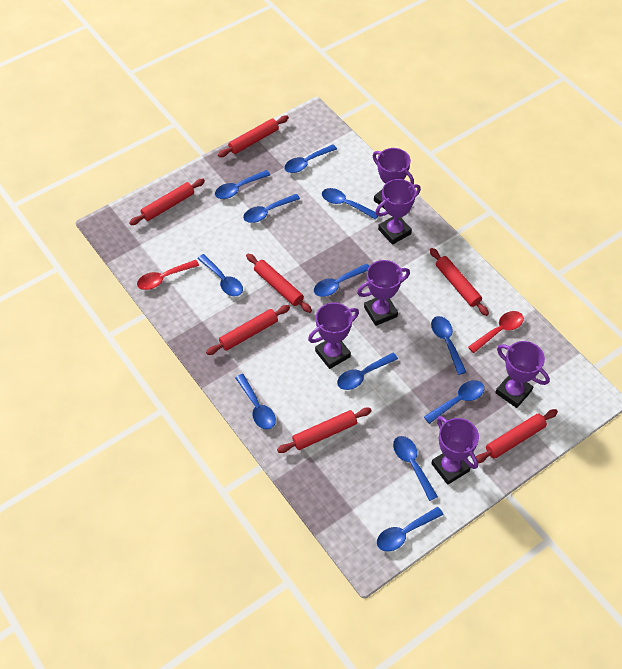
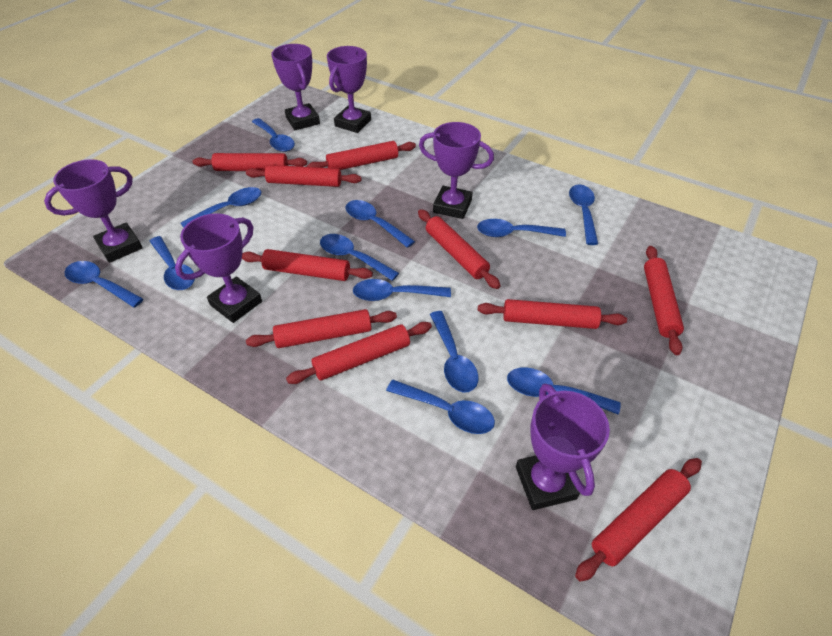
red rolling pin: 7 -> 10
red spoon: 2 -> 0

